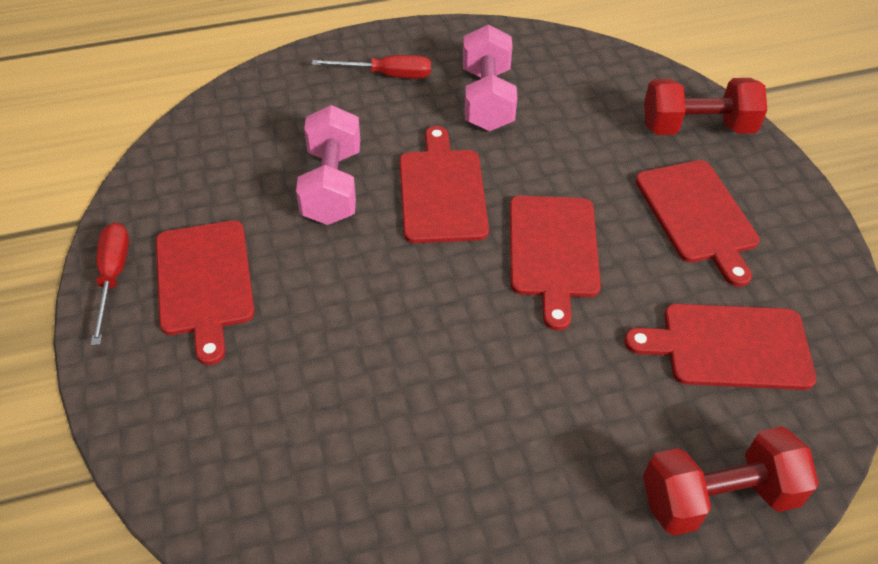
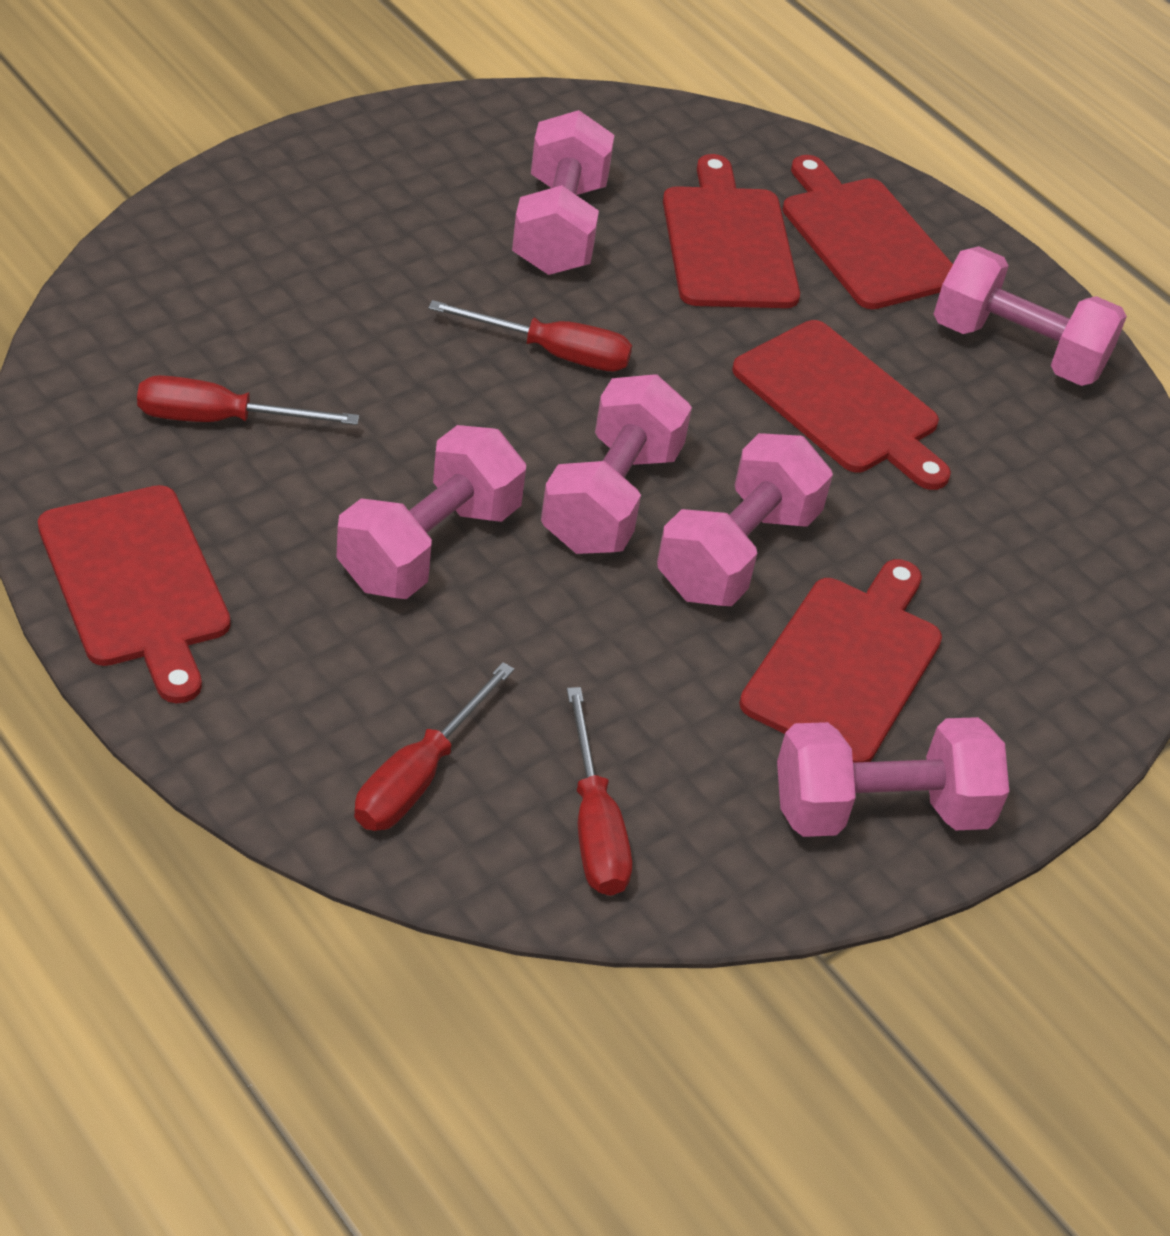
pink dumbbell: 2 -> 6
red dumbbell: 2 -> 0
red screwdriver: 2 -> 4

